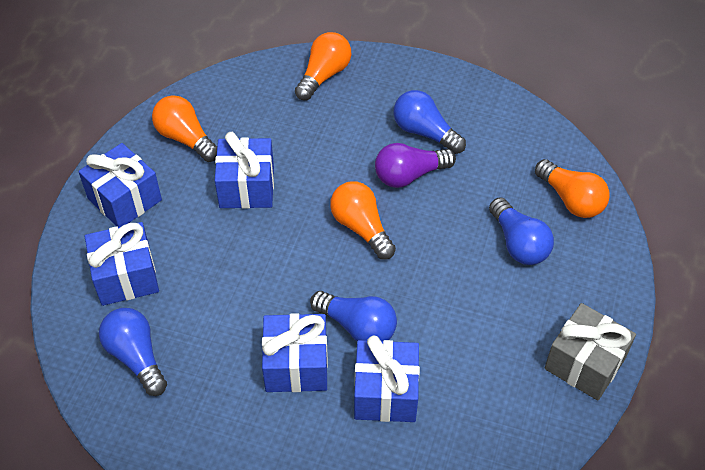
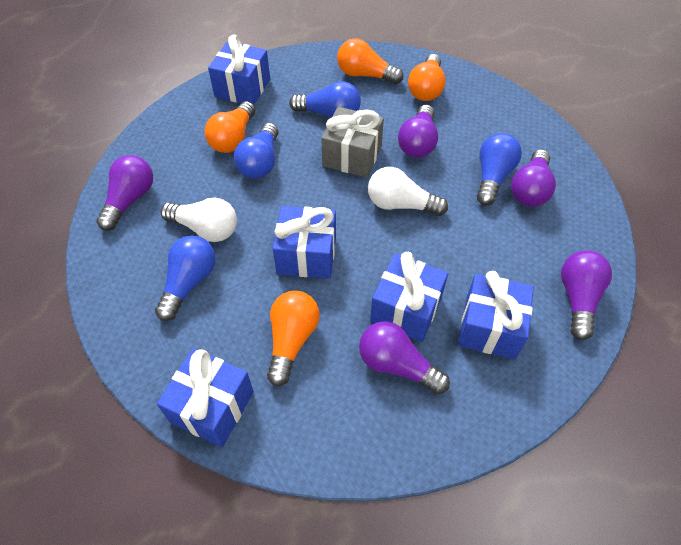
purple light bulb: 1 -> 5
white light bulb: 0 -> 2

